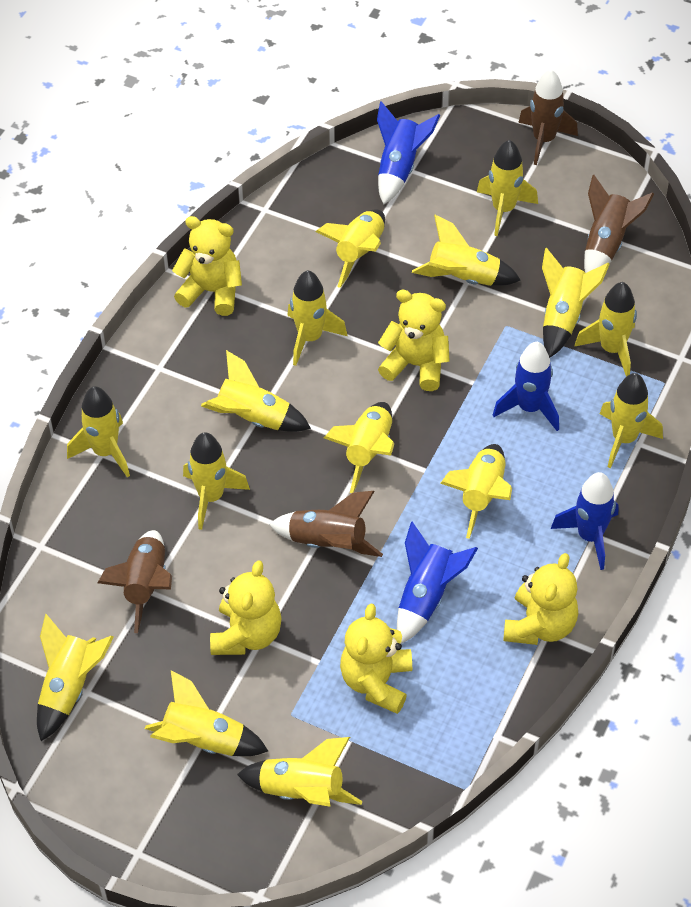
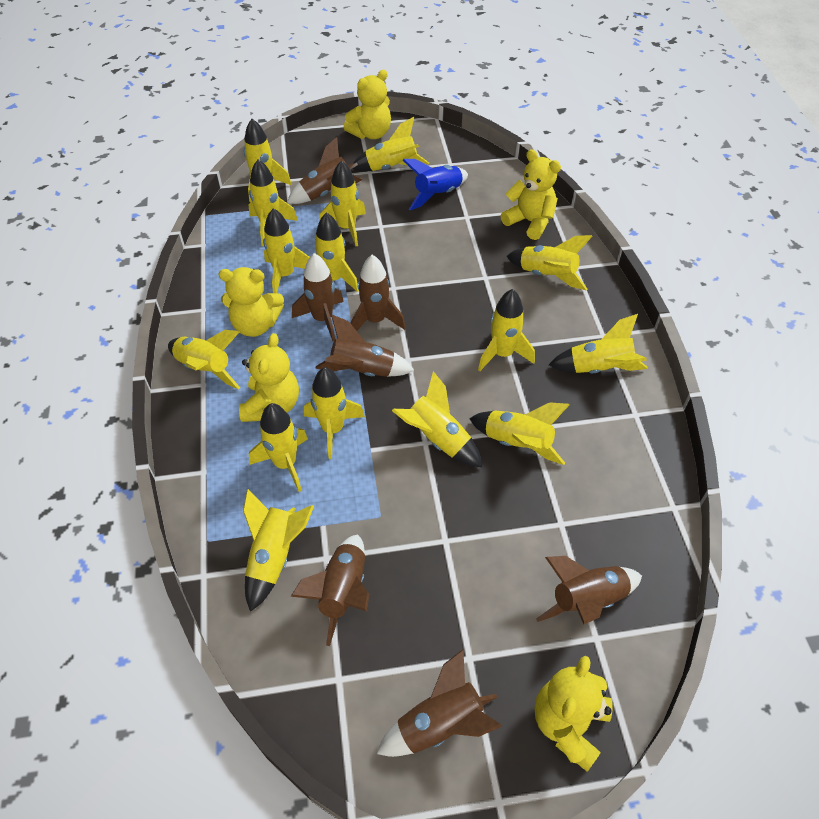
blue rocket: 4 -> 1
brown rocket: 4 -> 7

